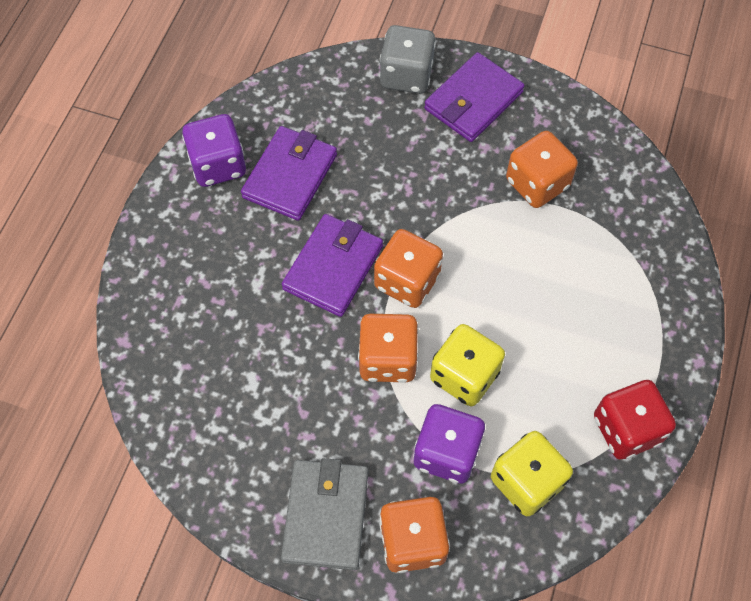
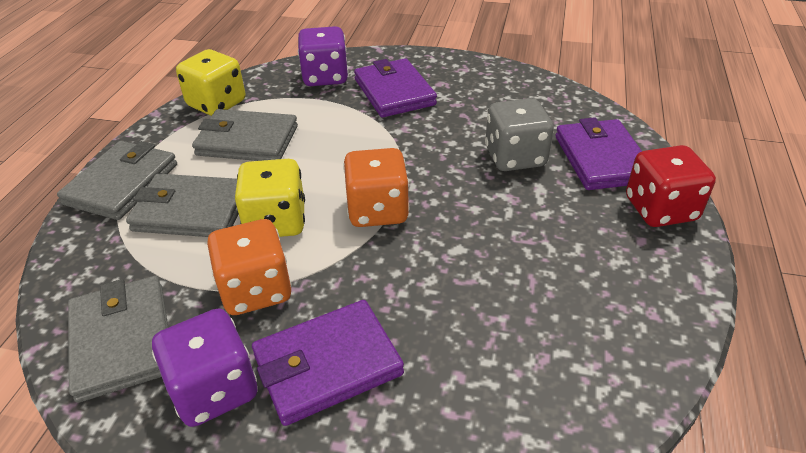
grey wallet: 1 -> 4
orange dice: 4 -> 2

